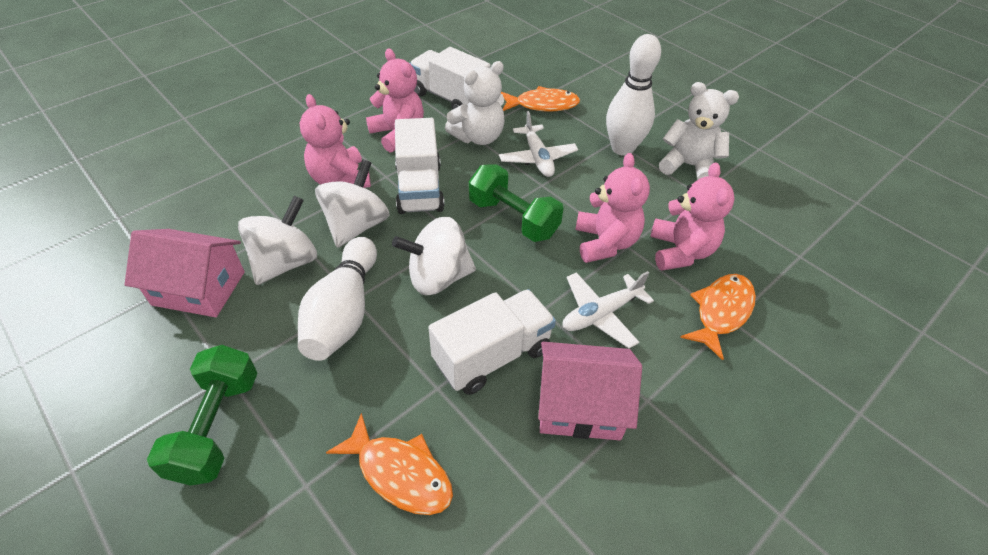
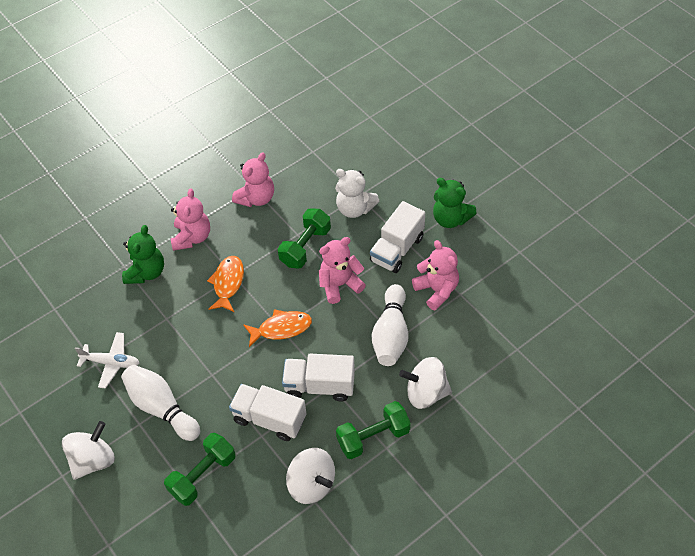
green dumbbell: 2 -> 3
green teddy bear: 0 -> 2
orange fish: 3 -> 2
pink house: 2 -> 0
white plane: 2 -> 1
white teddy bear: 2 -> 1

